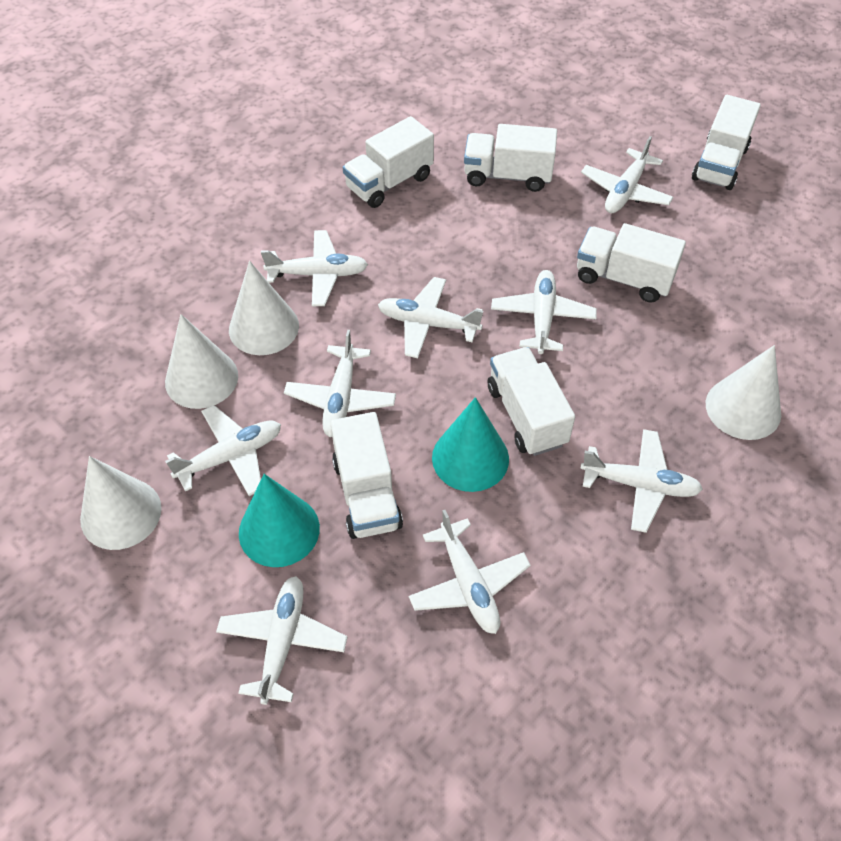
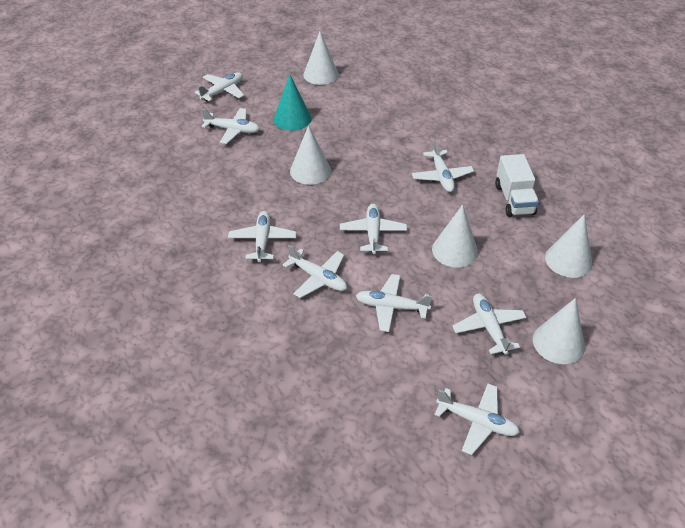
turquoise cone: 2 -> 1
white cone: 4 -> 5
white truck: 6 -> 1

